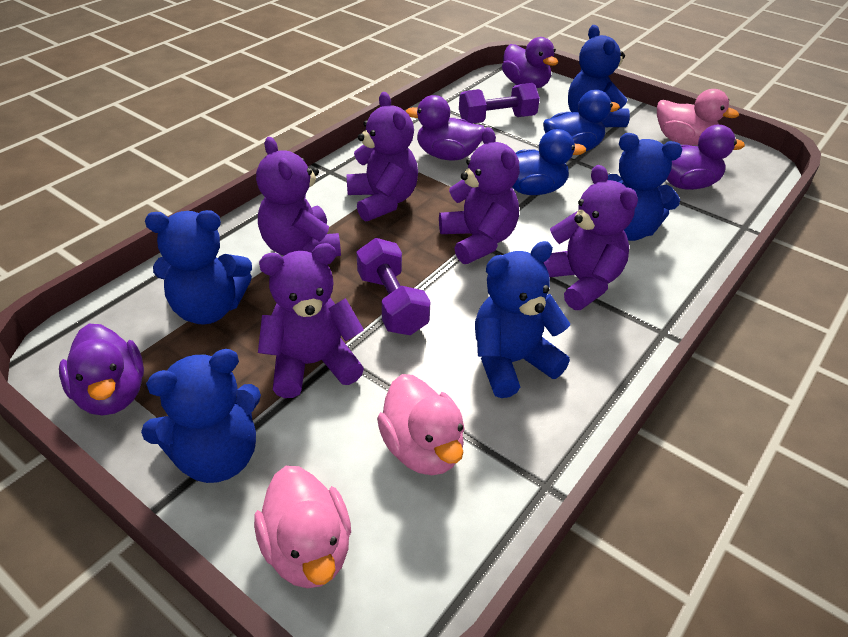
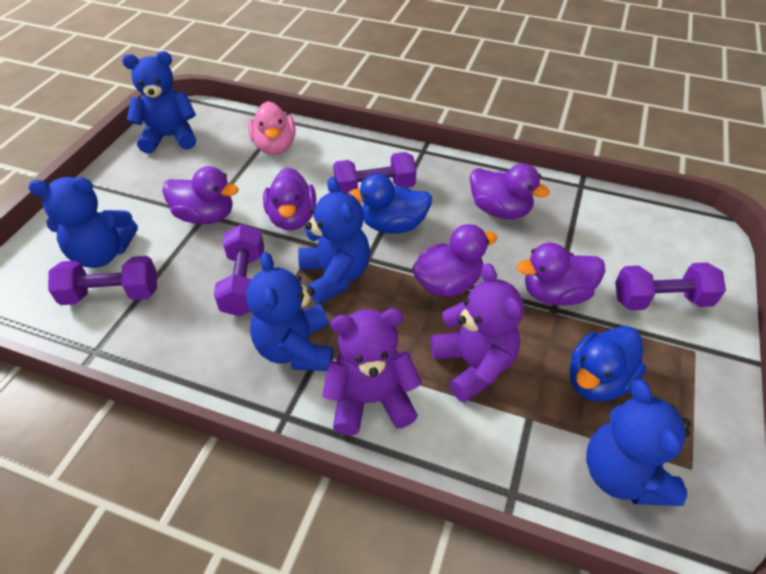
pink duck: 3 -> 1
purple duck: 4 -> 5
purple dumbbell: 2 -> 4
purple teddy bear: 5 -> 2

